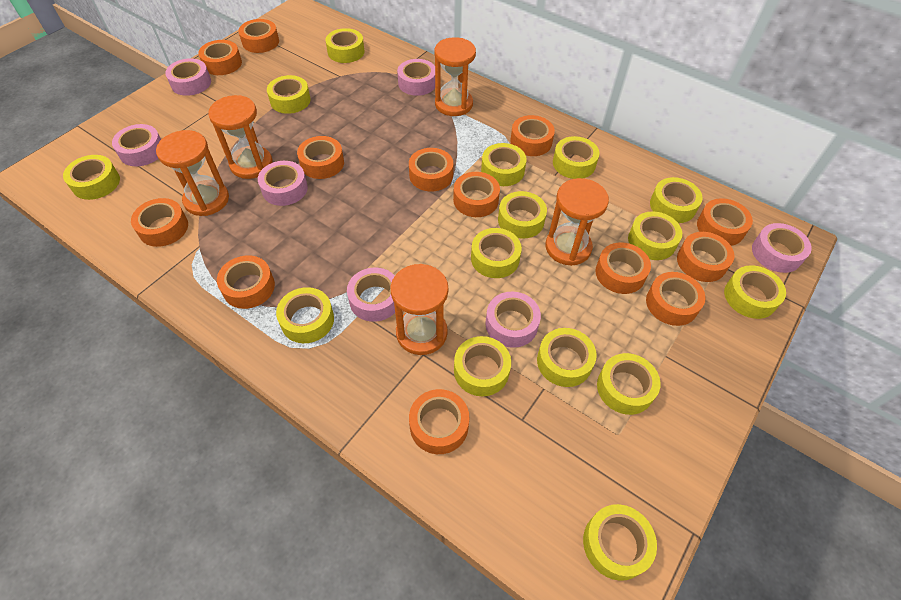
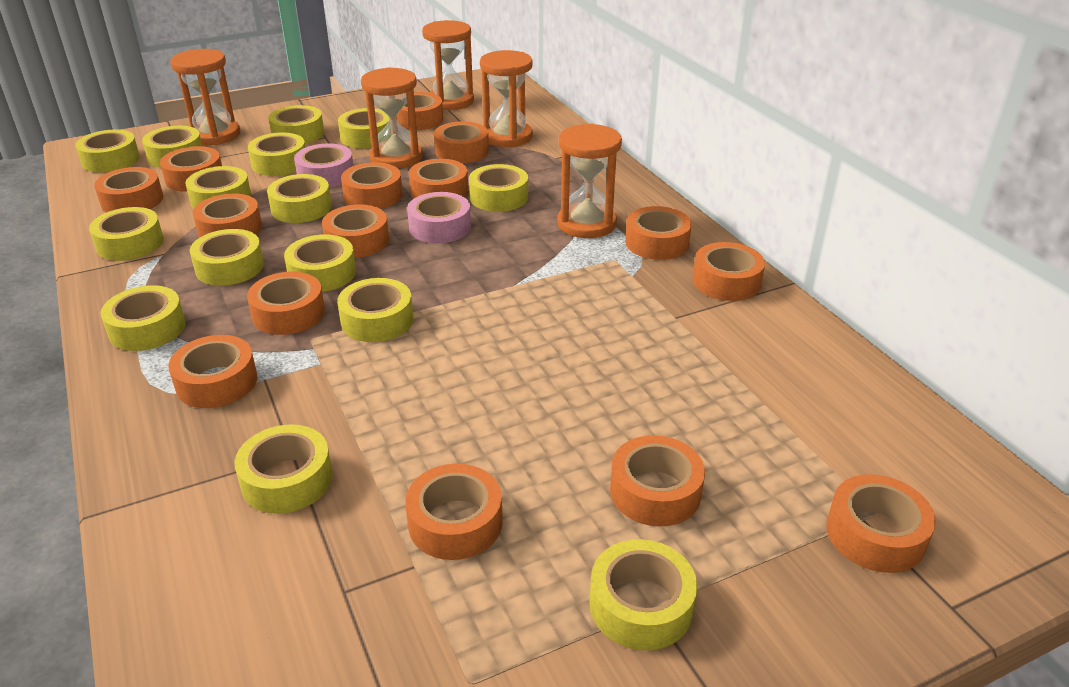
orange tape: 13 -> 15
pink tape: 7 -> 2

